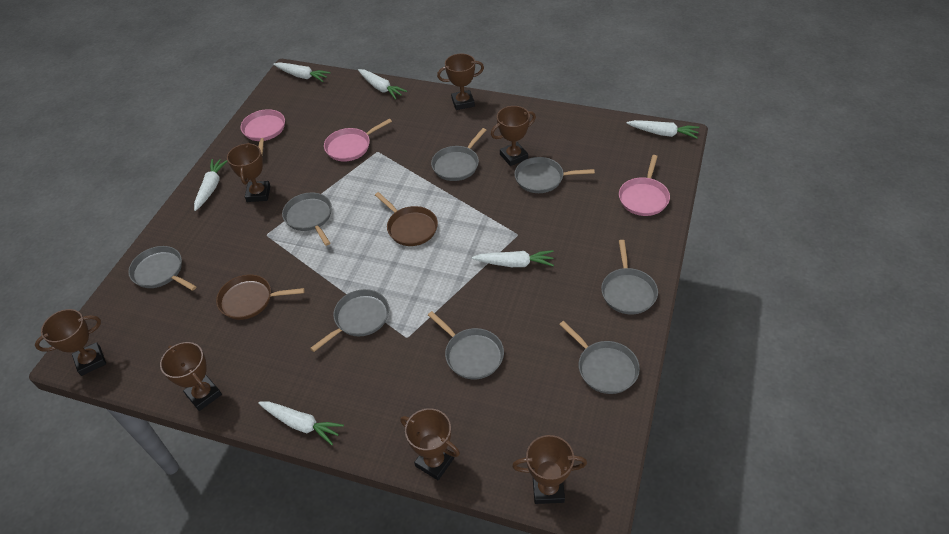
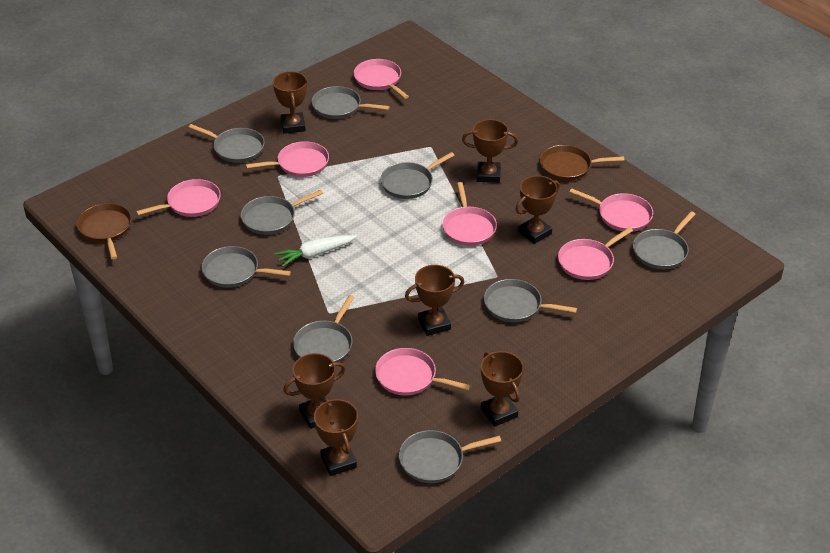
grey pan: 8 -> 9
pink pan: 3 -> 7
white carrot: 6 -> 1

